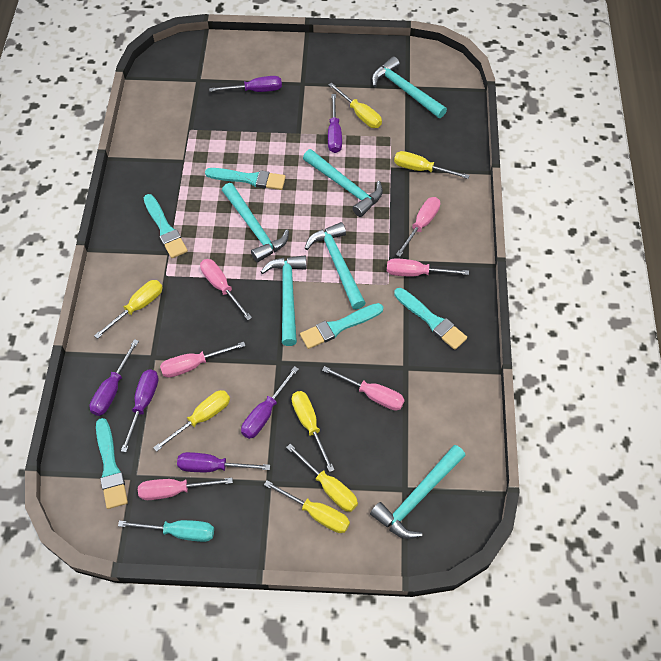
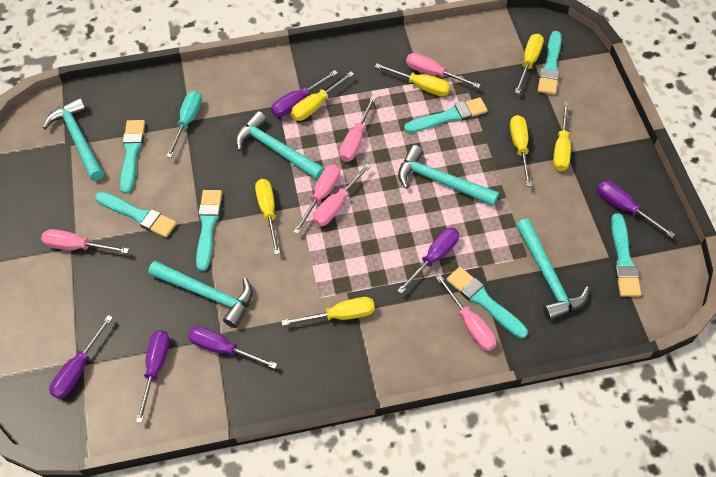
turquoise brush: 5 -> 7
turquoise hammer: 6 -> 5

